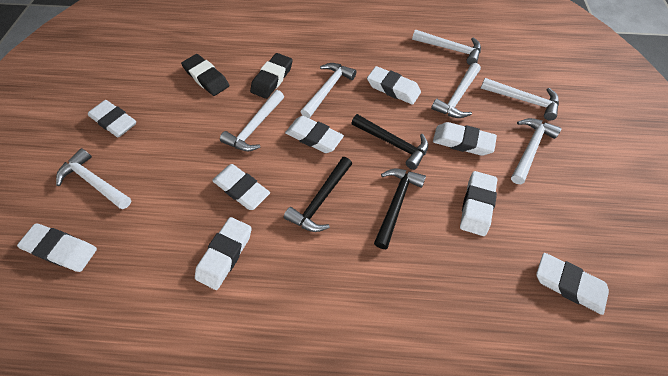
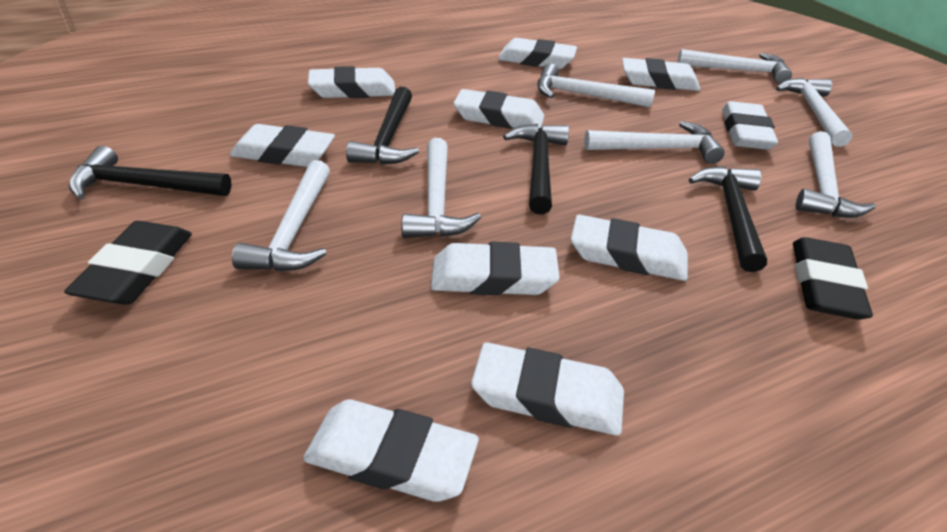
black hammer: 3 -> 4
white eraser: 9 -> 10

